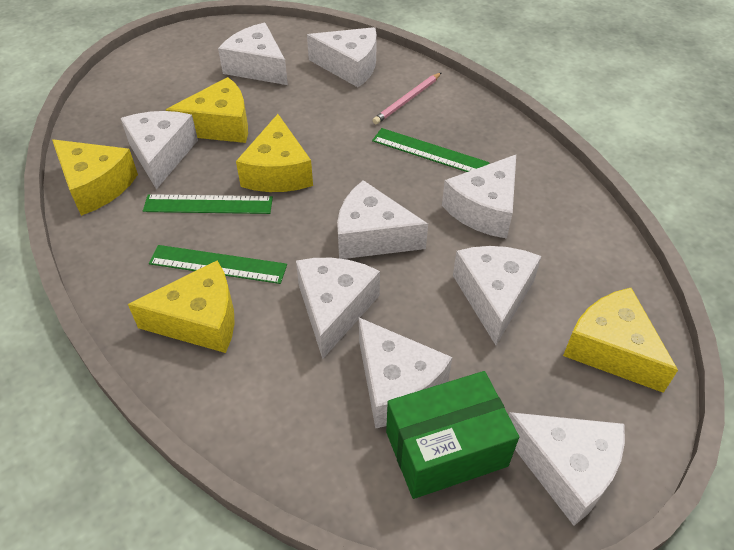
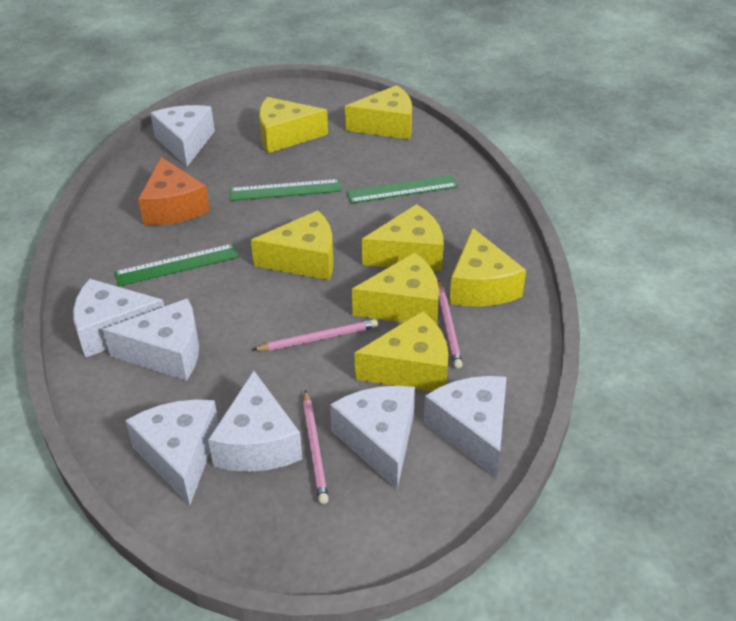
green box: 1 -> 0
orange cheese: 0 -> 1
pink pencil: 1 -> 3
white cheese: 9 -> 7
yellow cheese: 5 -> 7

